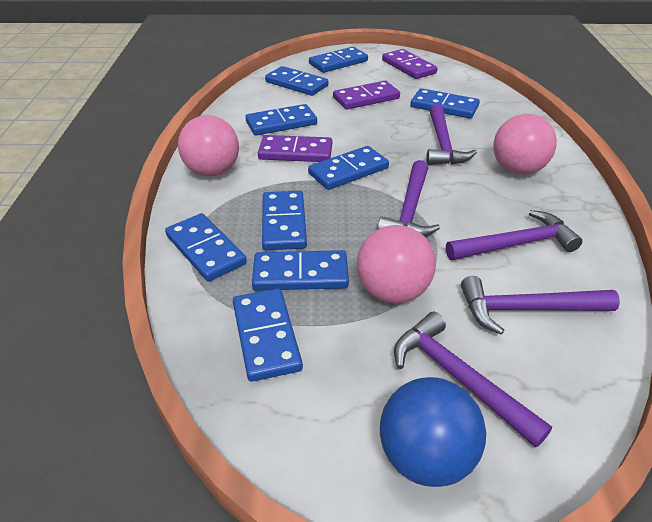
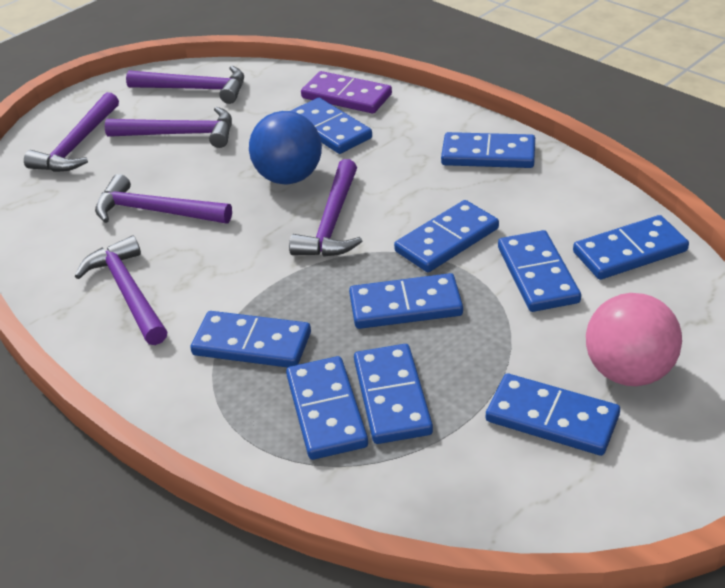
blue domino: 9 -> 10
pink ball: 3 -> 1
purple domino: 3 -> 1
purple hammer: 5 -> 6

